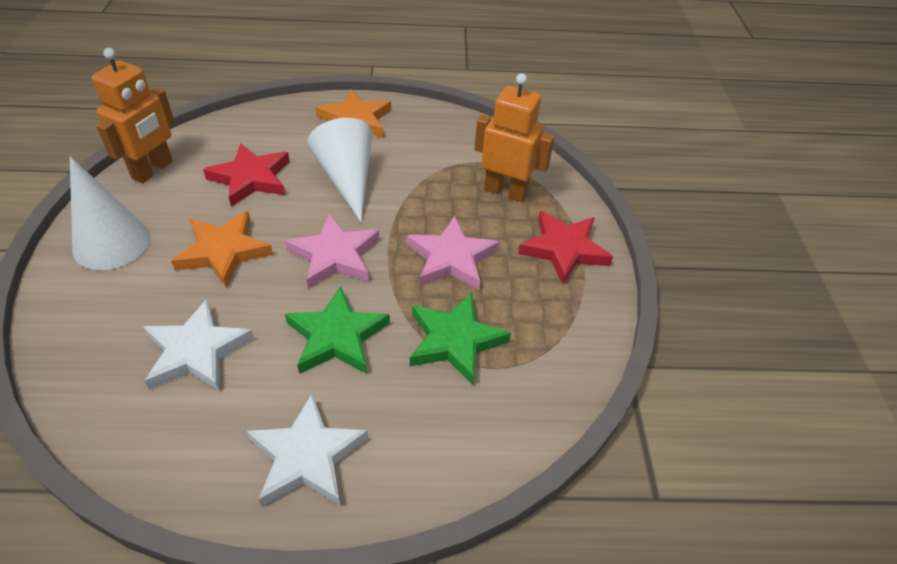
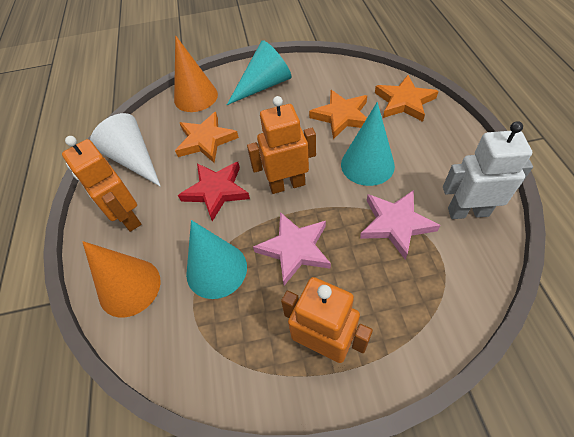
green star: 2 -> 0
orange cone: 0 -> 2
orange robot: 2 -> 3
orange star: 2 -> 3
red star: 2 -> 1
turquoise cone: 0 -> 3
white cone: 2 -> 1
white robot: 0 -> 1
white star: 2 -> 0

